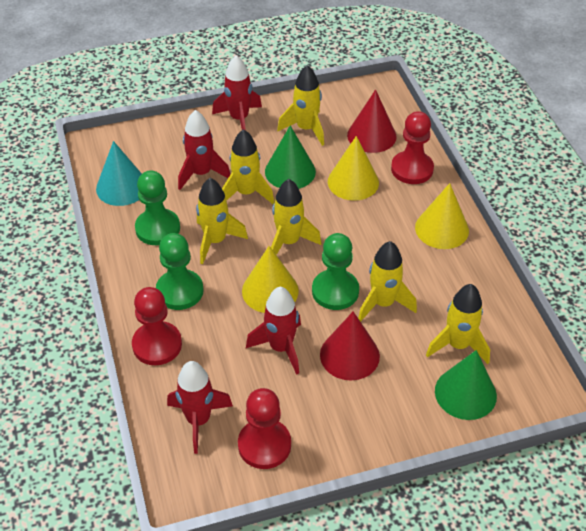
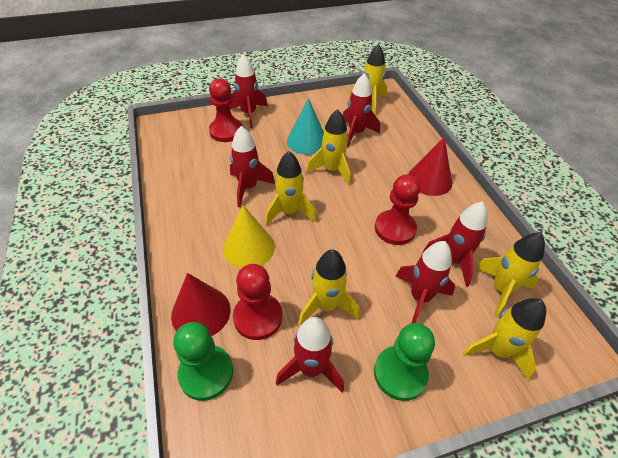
green cone: 2 -> 0
green pawn: 3 -> 2
red rocket: 4 -> 6
yellow cone: 3 -> 1

